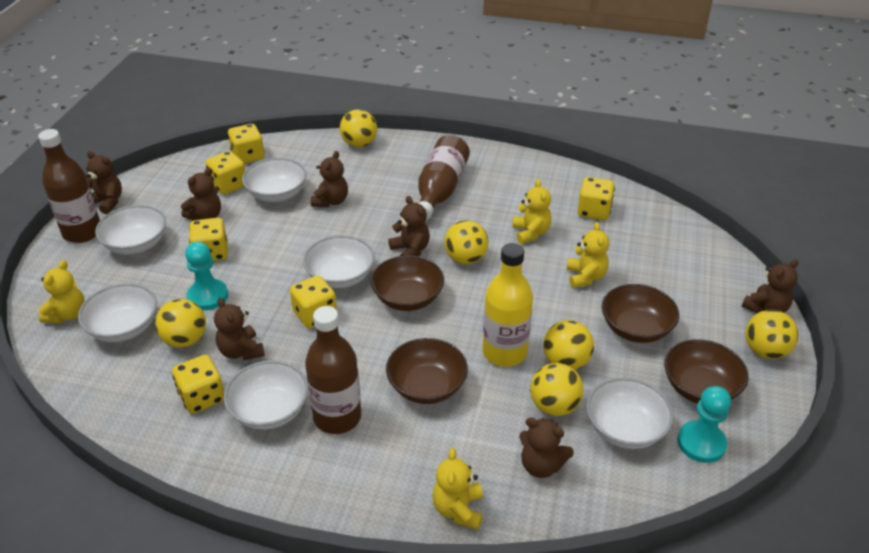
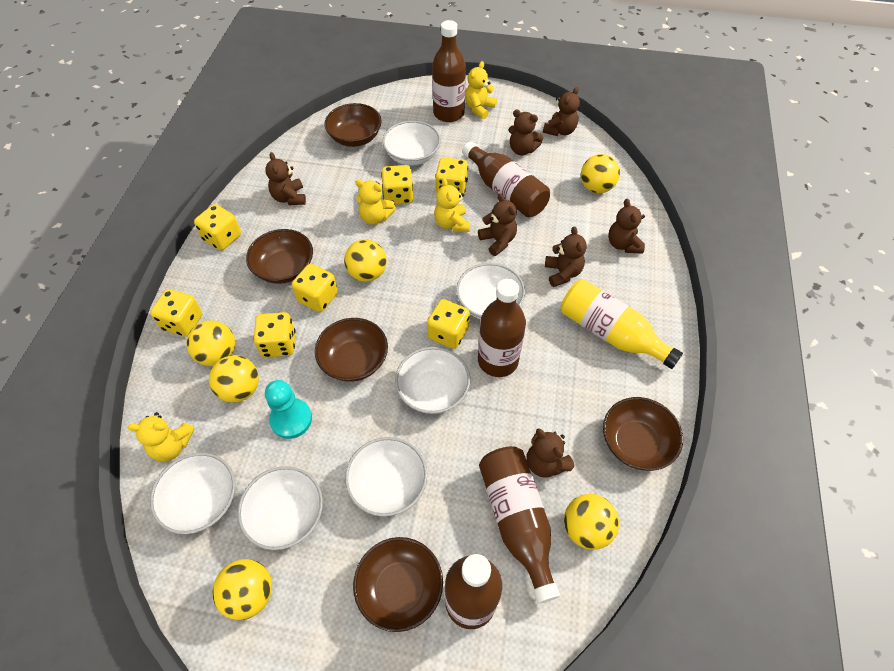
brown bottle: 3 -> 5
brown bowl: 4 -> 5
turquoise pawn: 2 -> 1
yellow dice: 6 -> 7

